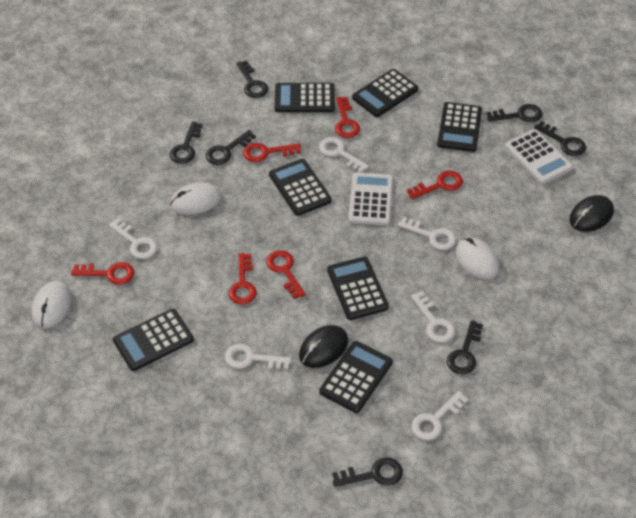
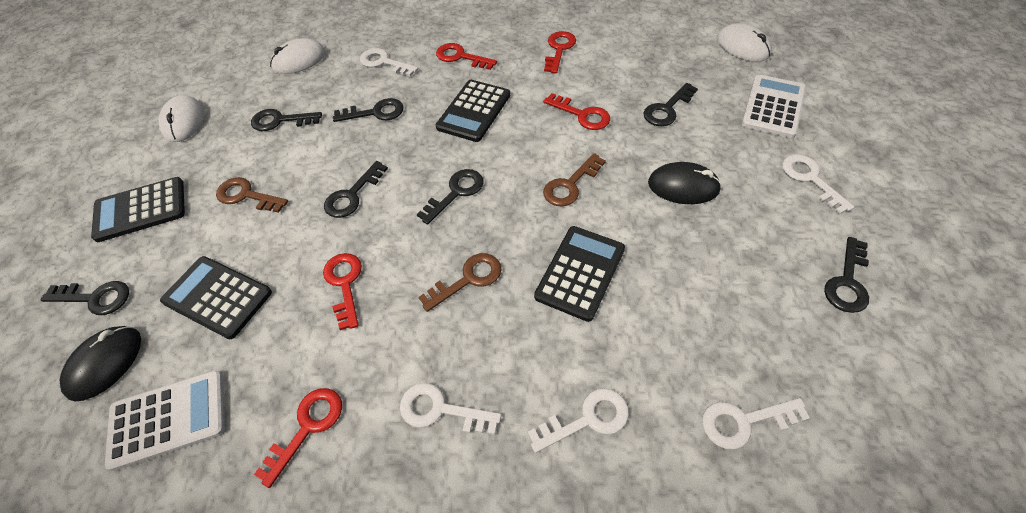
black calculator: 7 -> 4
brown key: 0 -> 3
red key: 6 -> 5
white key: 6 -> 5

